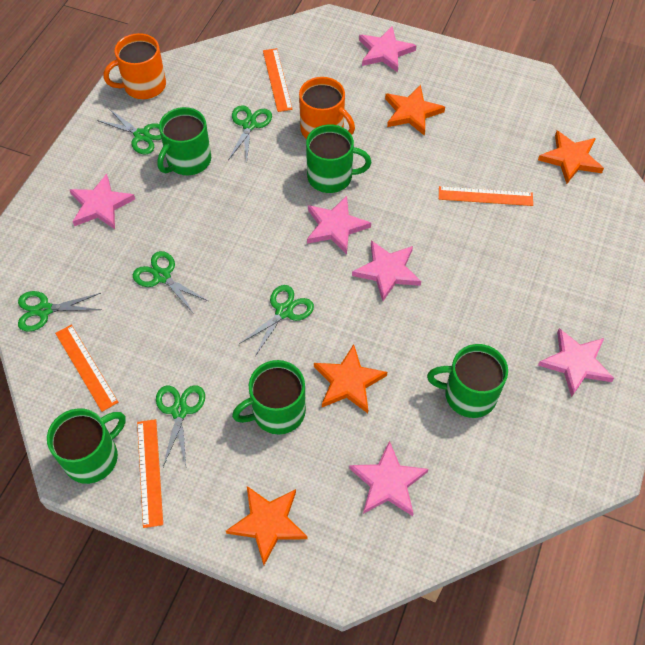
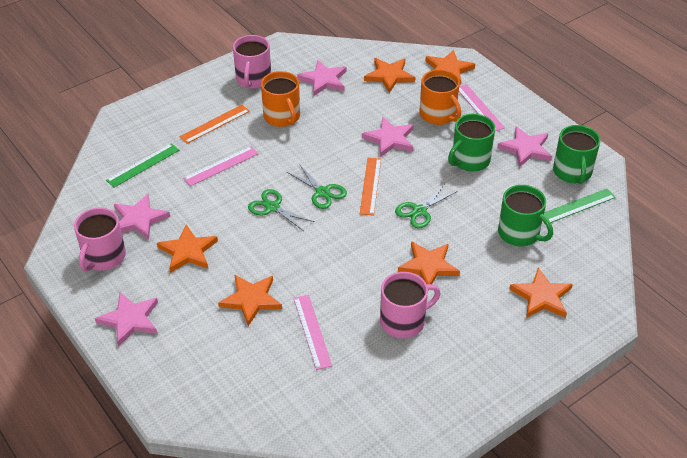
green mug: 5 -> 3
green ruler: 0 -> 2
green scissors: 6 -> 3
orange ruler: 4 -> 2
orange star: 4 -> 6
pink mug: 0 -> 3
pink ruler: 0 -> 3
pink star: 6 -> 5

